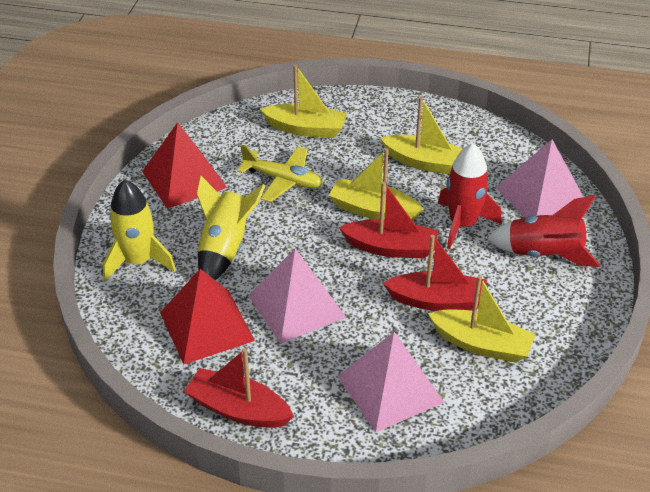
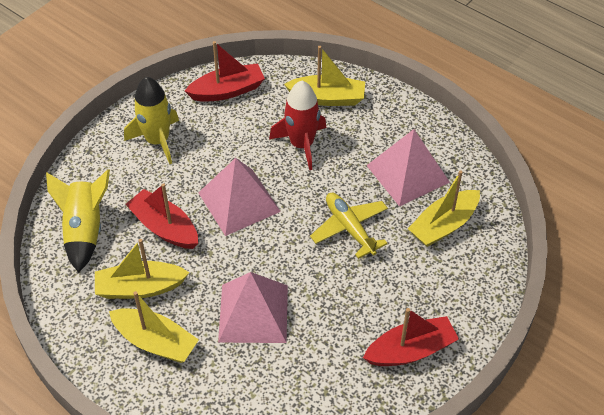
red pyramid: 2 -> 0
red rocket: 2 -> 1

